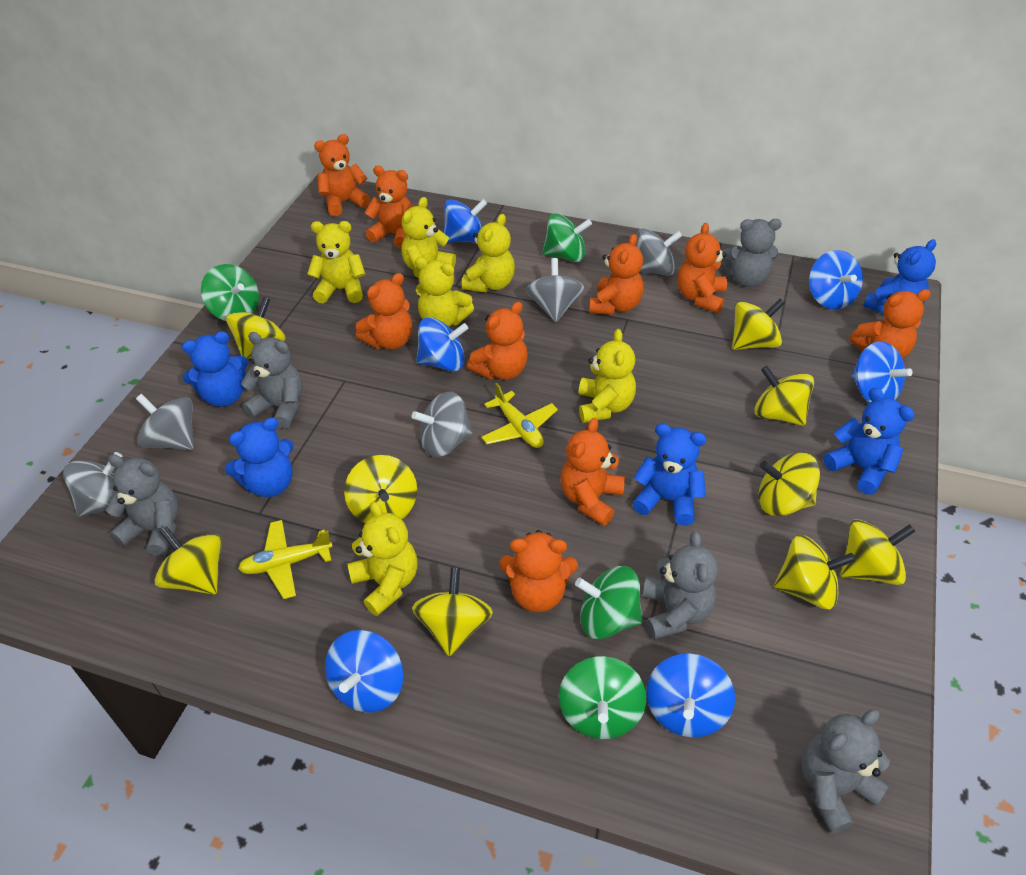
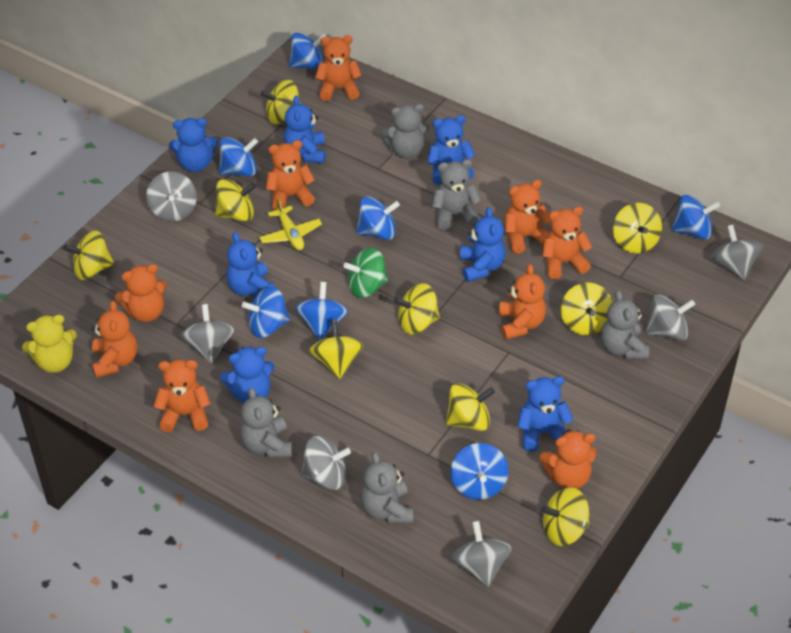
blue spinning top: 6 -> 7
blue teddy bear: 5 -> 7
green spinning top: 4 -> 1
grey spinning top: 5 -> 6
yellow plane: 2 -> 1
yellow teddy bear: 6 -> 1

